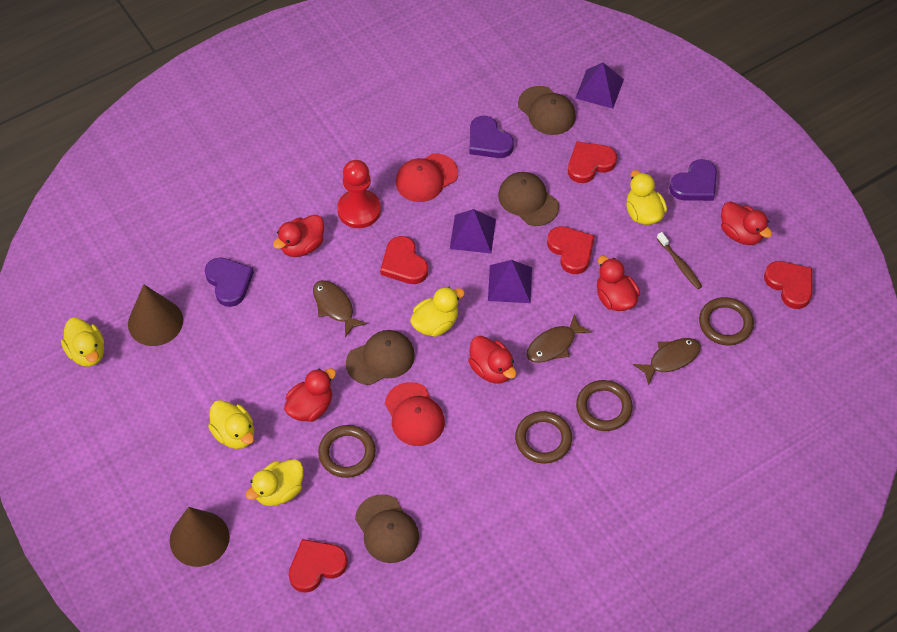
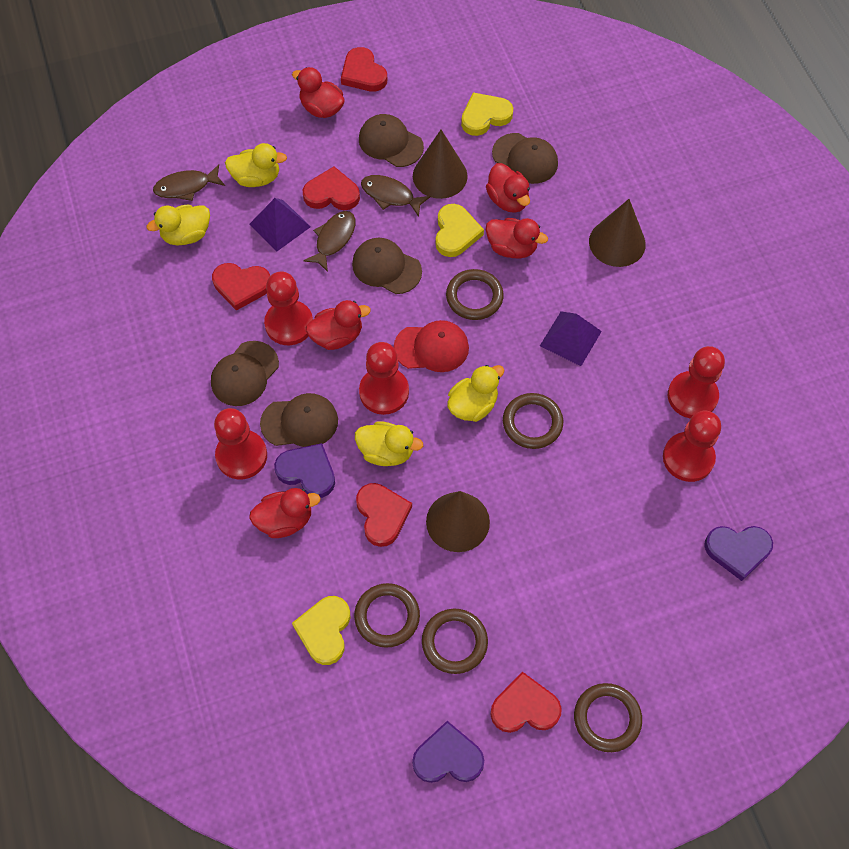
brown cap: 4 -> 5
brown cone: 2 -> 3
brown ring: 4 -> 5
brown toothbrush: 1 -> 0
purple pyramid: 3 -> 2
red cap: 2 -> 1
red pawn: 1 -> 5
yellow duck: 5 -> 4
yellow heart: 0 -> 3

